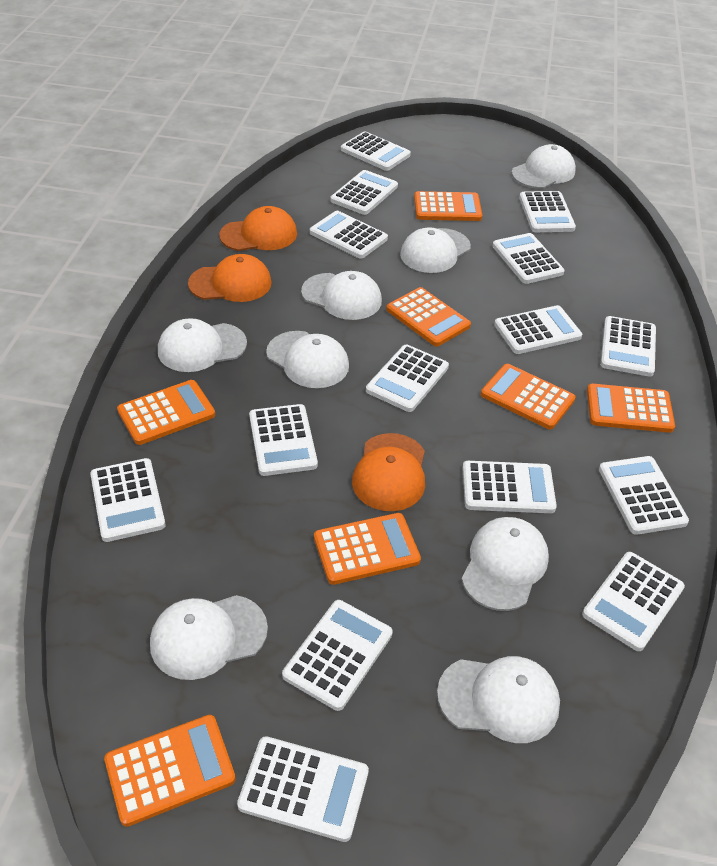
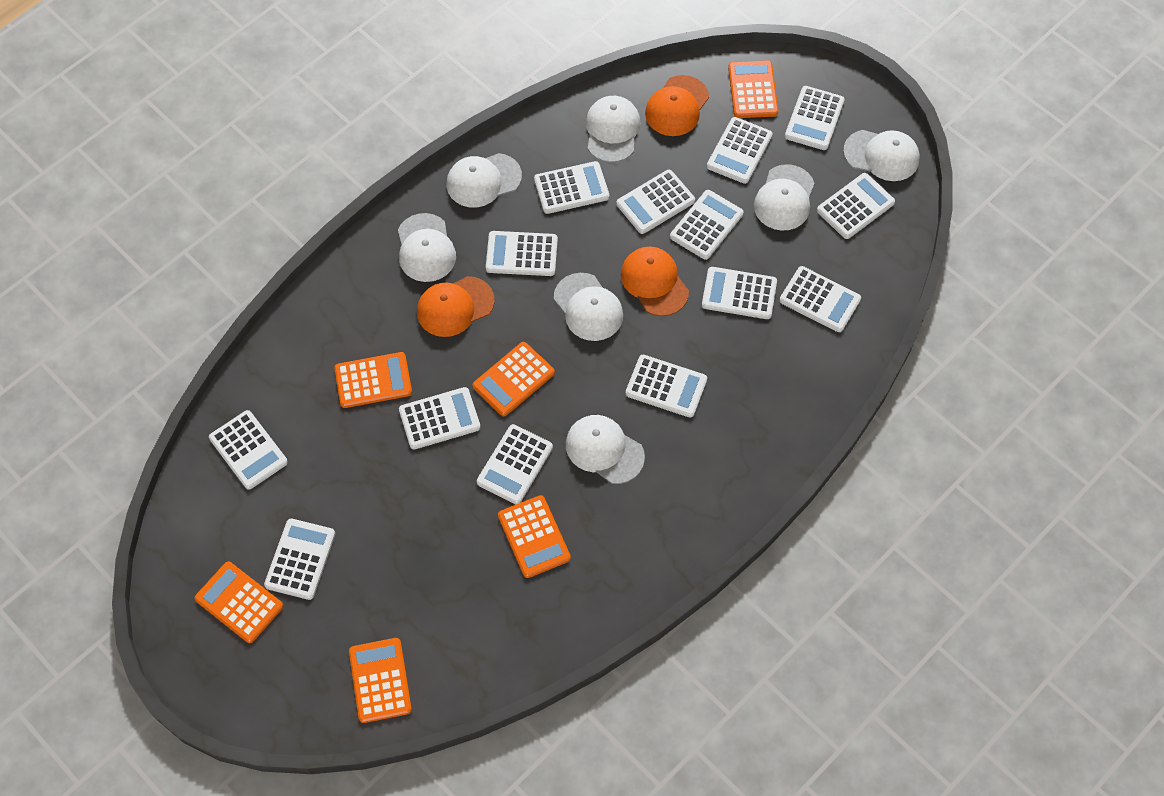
orange calculator: 7 -> 6
white calculator: 15 -> 14
white cap: 8 -> 7

